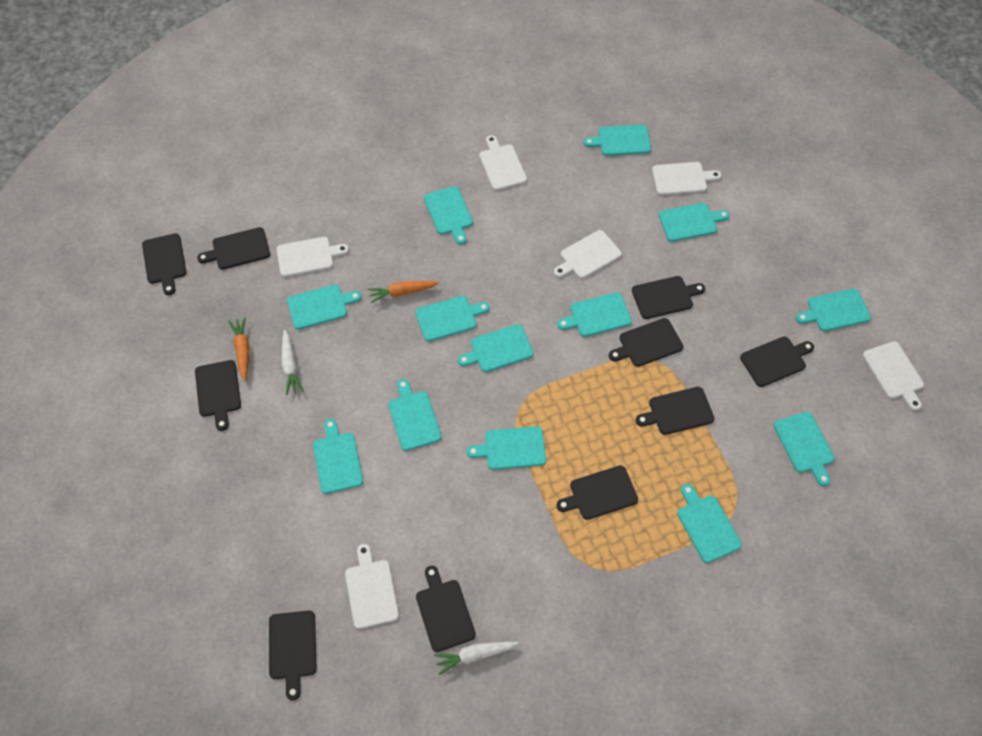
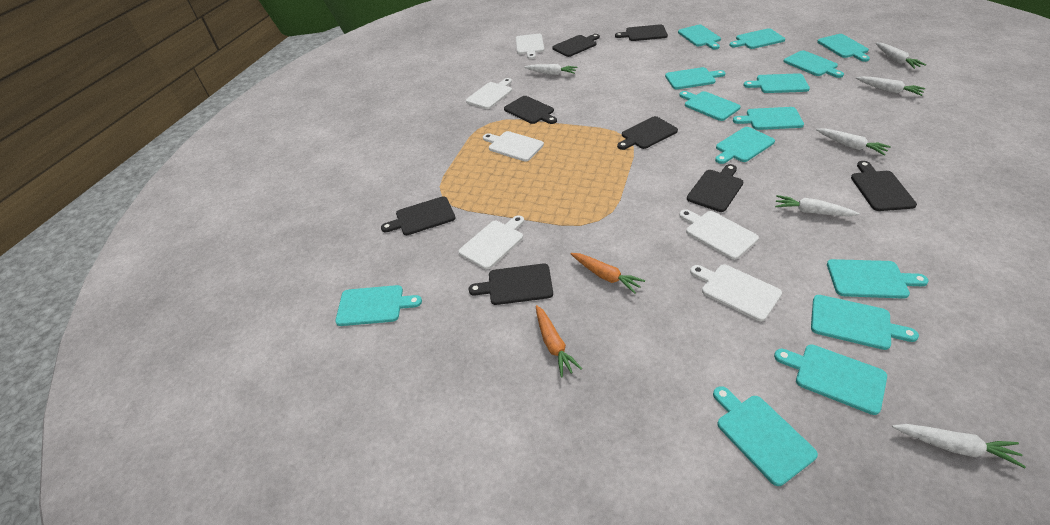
black cutting board: 10 -> 8
turquoise cutting board: 13 -> 14
white carrot: 2 -> 6

